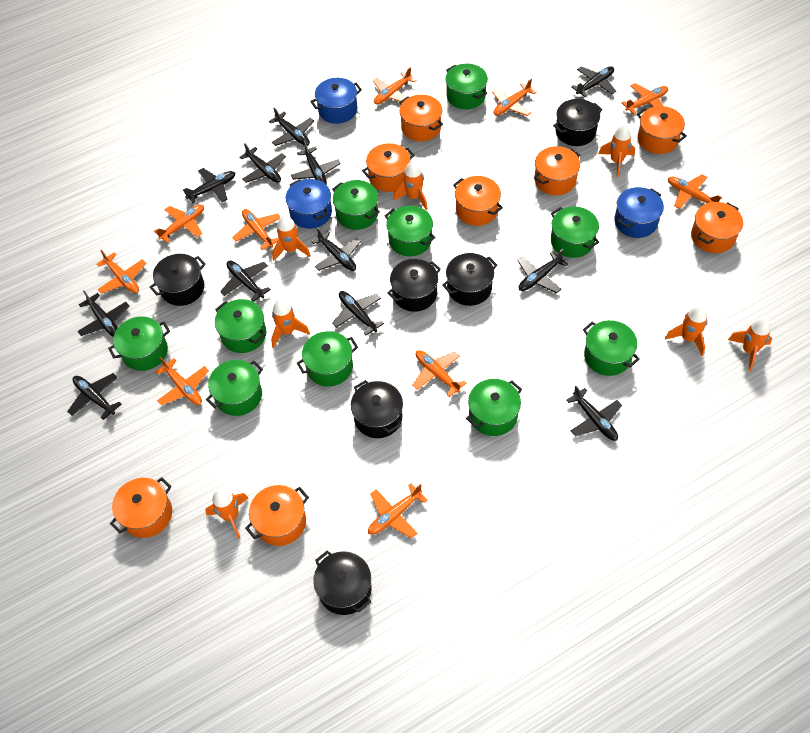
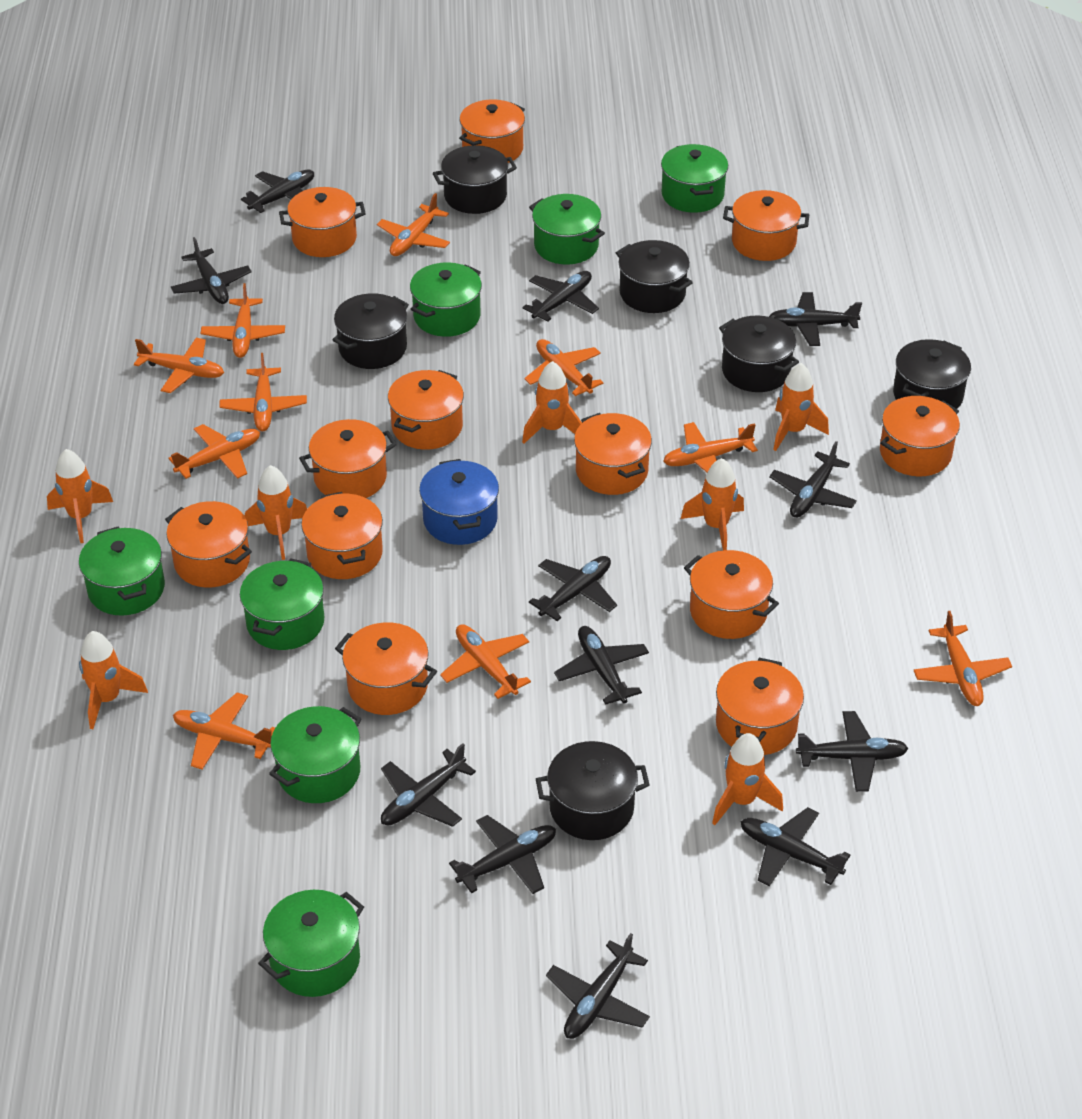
blue pot: 3 -> 1
green pot: 10 -> 7
orange pot: 8 -> 12

